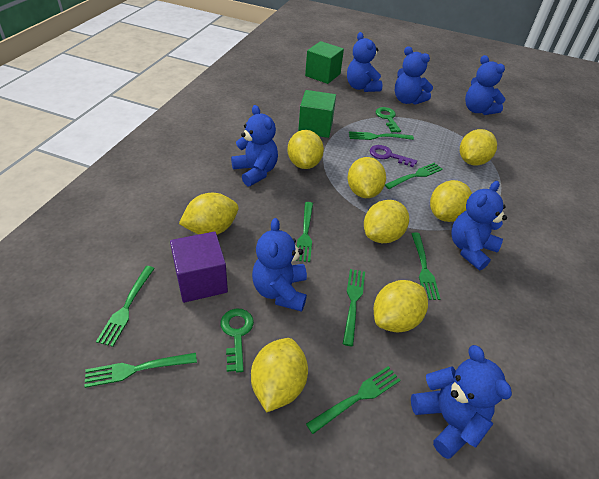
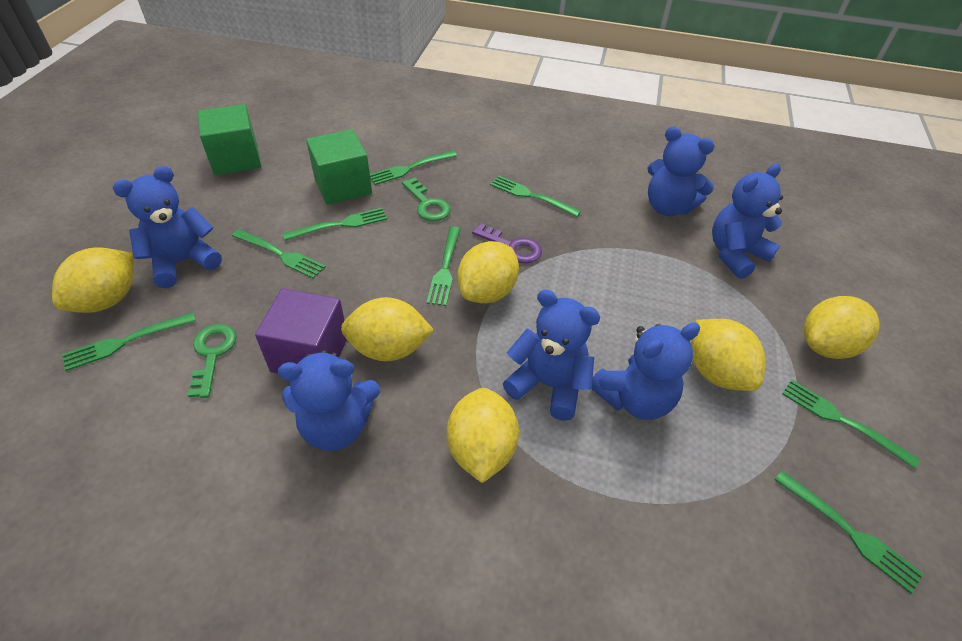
blue teddy bear: 7 -> 6
yellow lemon: 8 -> 6

